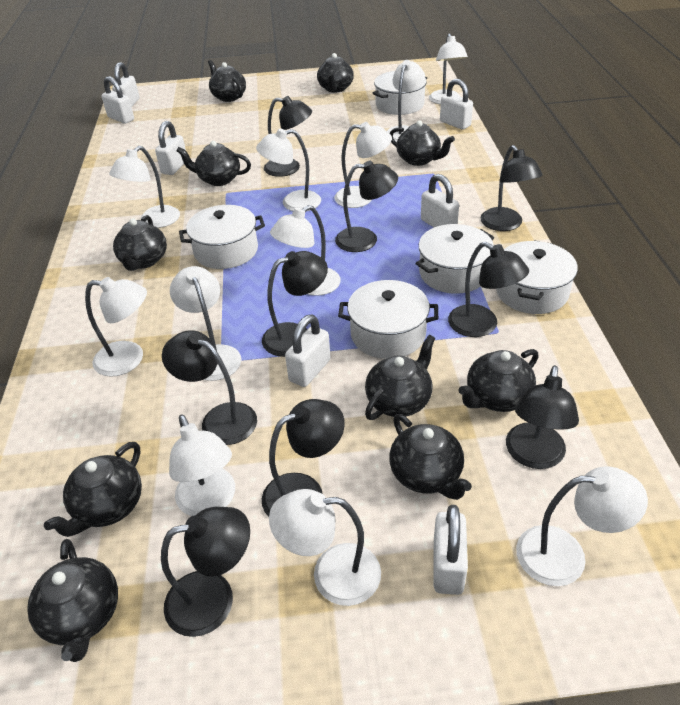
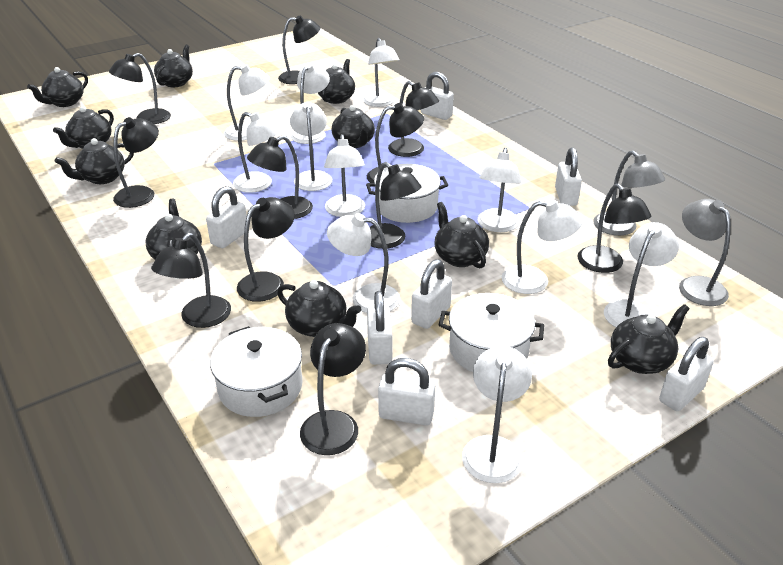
black lamp: 9 -> 11
grey lamp: 0 -> 2
white pot: 5 -> 3

